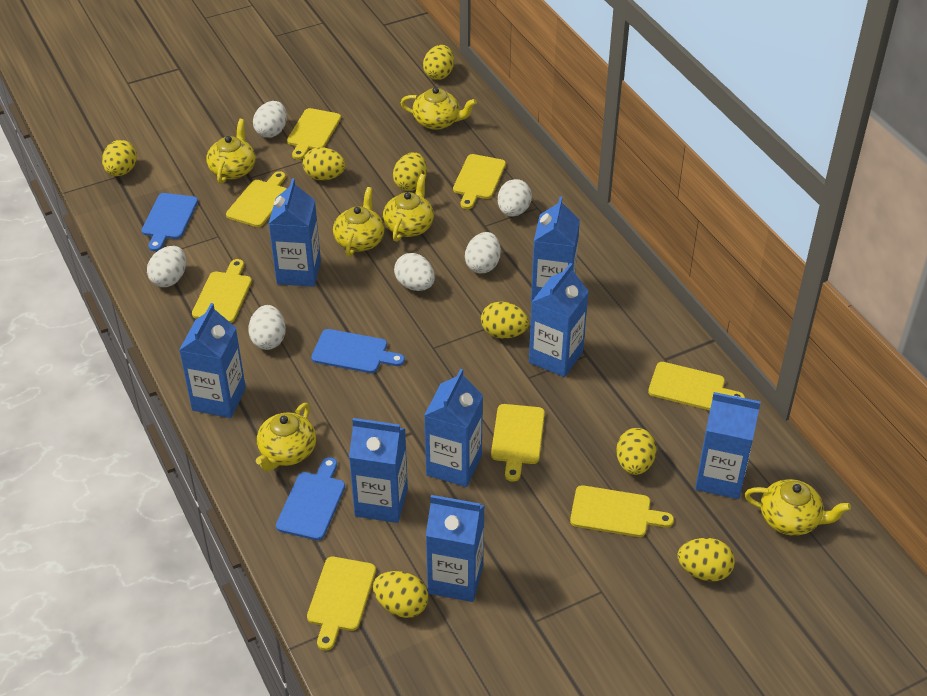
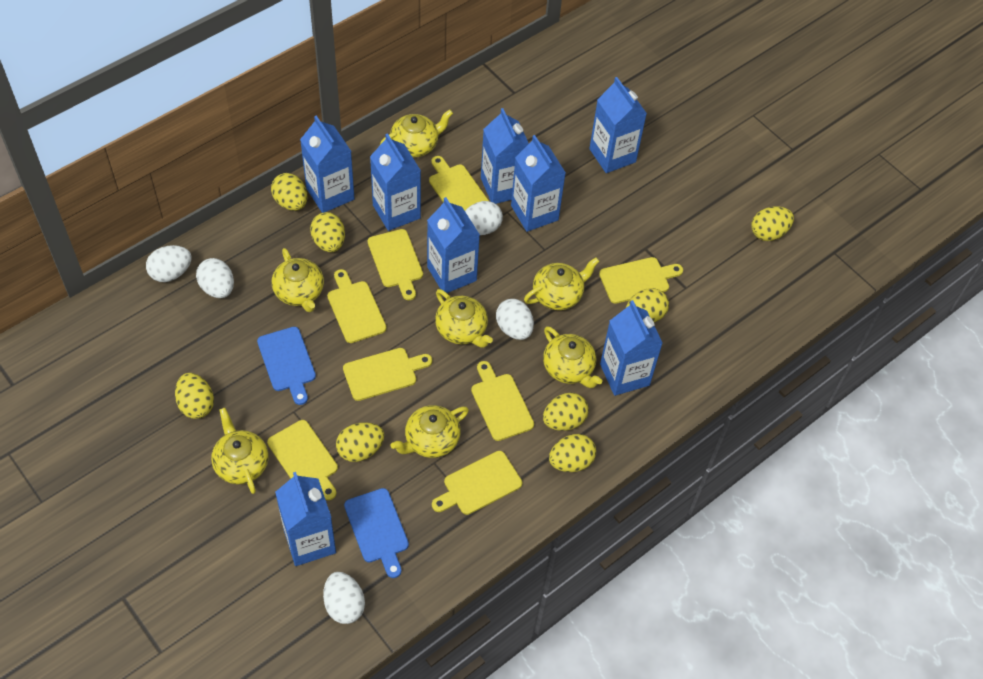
blue cutting board: 3 -> 2
white egg: 6 -> 5
yellow teapot: 6 -> 7

